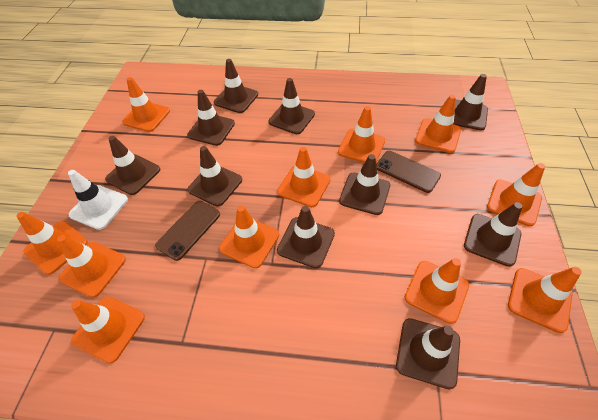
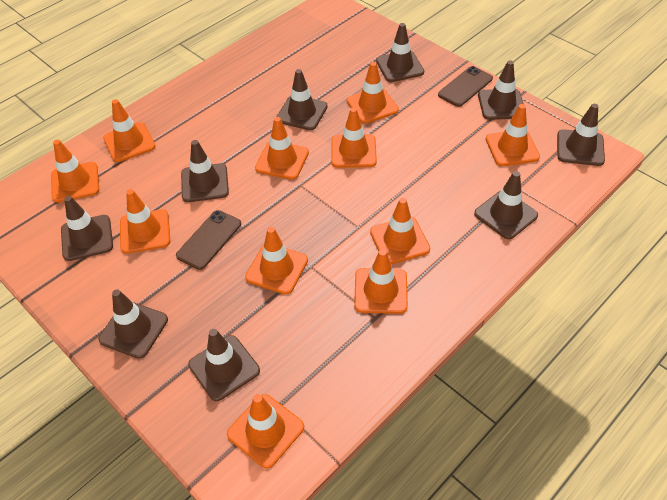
brown traffic cone: 10 -> 9
white traffic cone: 1 -> 0

